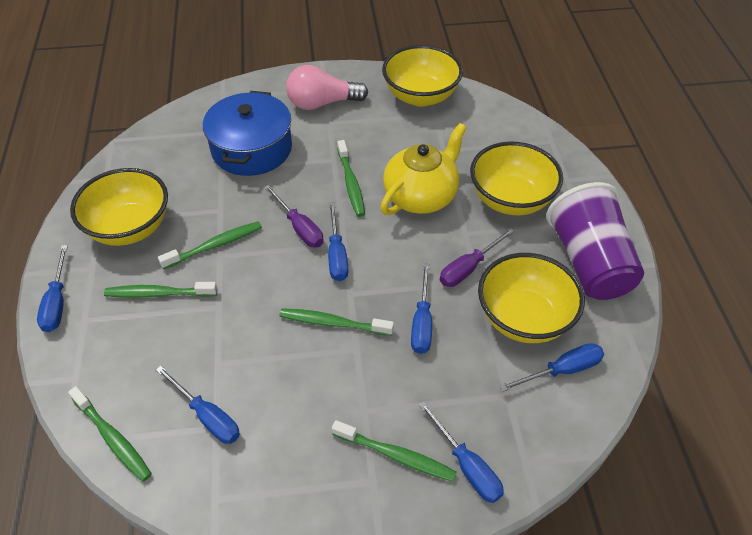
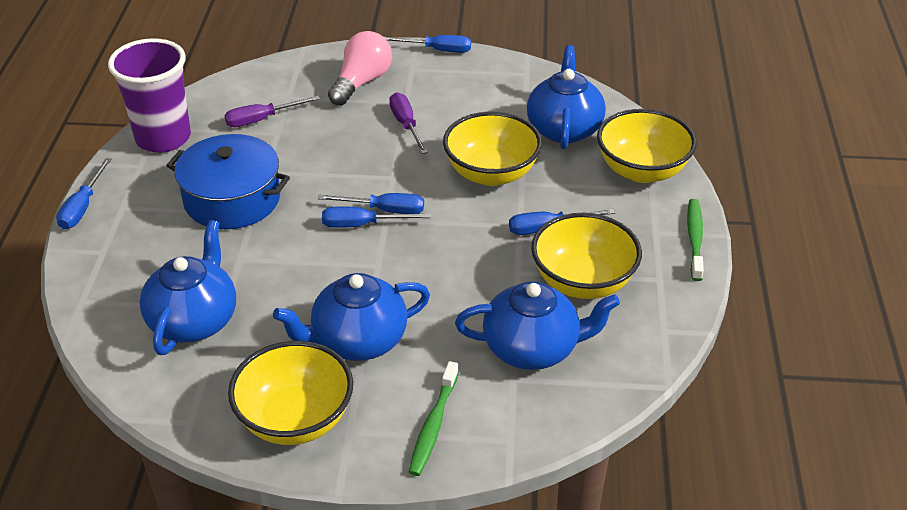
blue screwdriver: 6 -> 5
blue teapot: 0 -> 4
green toothbrush: 6 -> 2
yellow teapot: 1 -> 0

